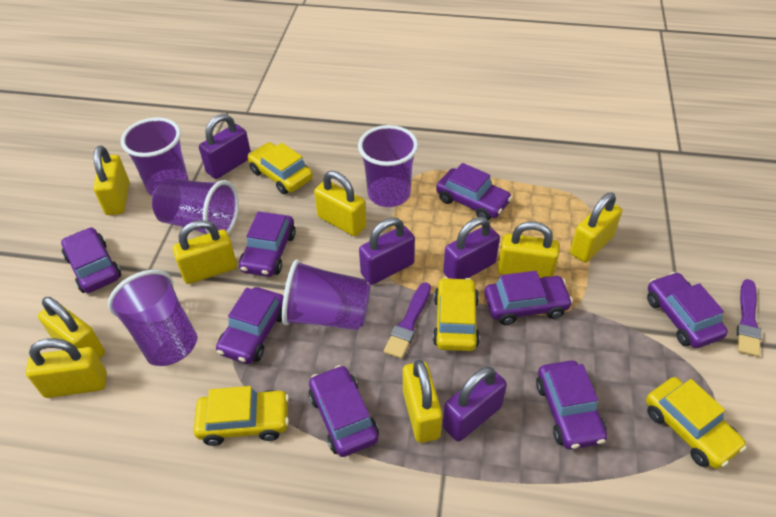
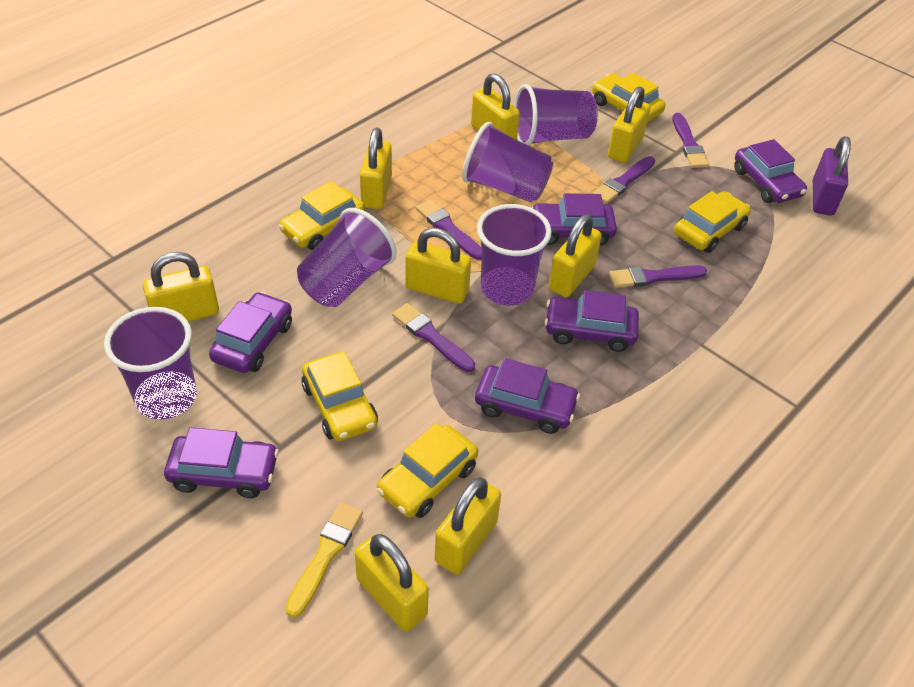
purple brush: 2 -> 5
purple car: 8 -> 6
purple padlock: 4 -> 1
yellow brush: 0 -> 1
yellow car: 4 -> 5

